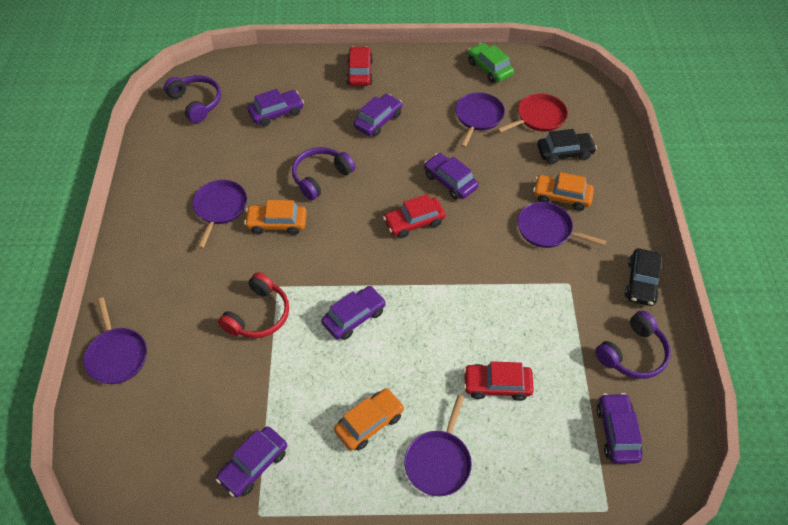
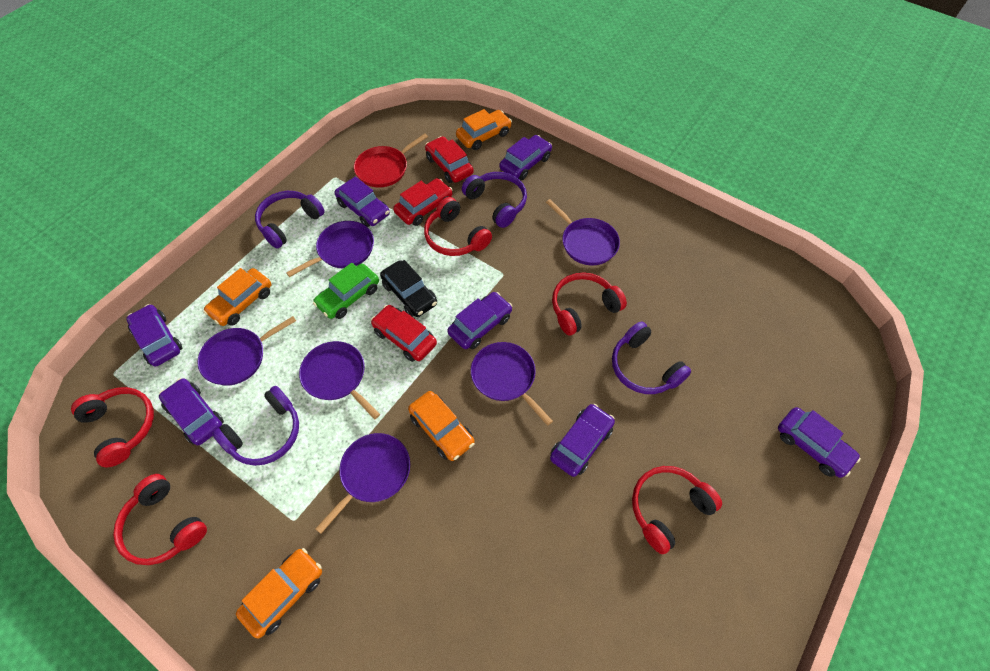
black car: 2 -> 1
orange car: 3 -> 4
purple car: 6 -> 7
purple headphones: 3 -> 4
purple pan: 5 -> 6
red headphones: 1 -> 5

